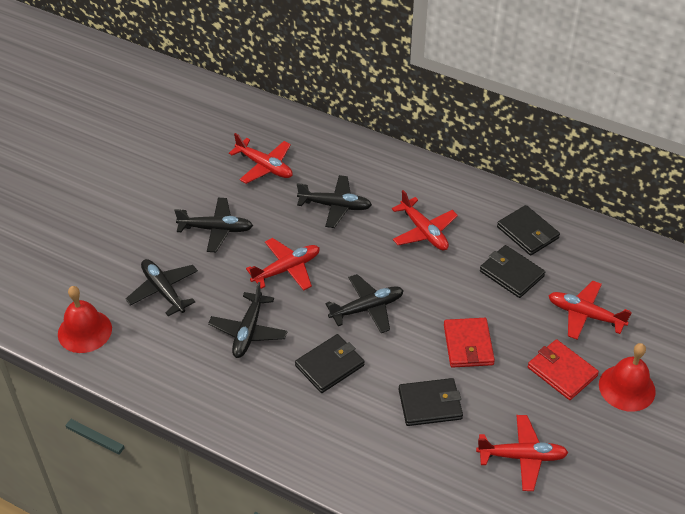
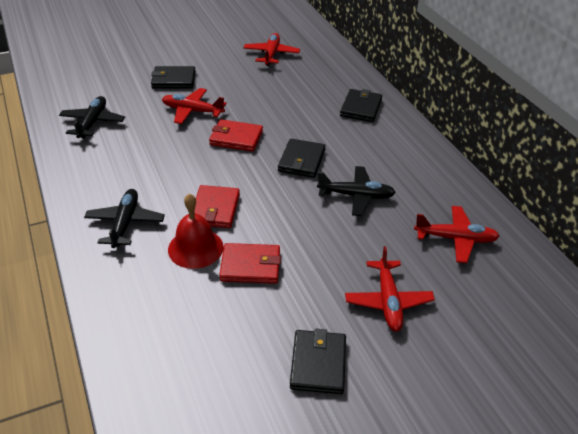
black plane: 5 -> 3
red bell: 2 -> 1
red plane: 5 -> 4
red wallet: 2 -> 3

